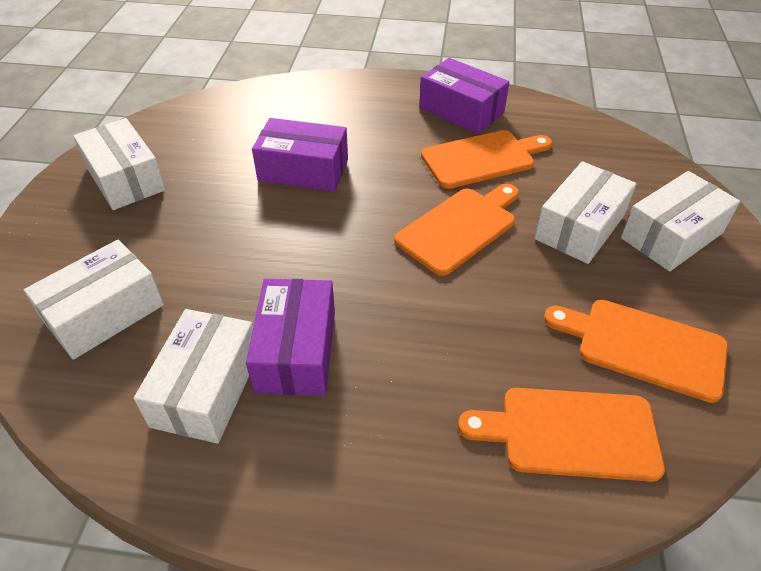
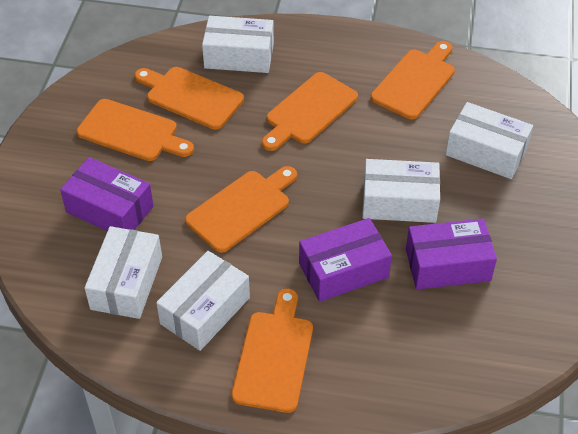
orange cutting board: 4 -> 6

